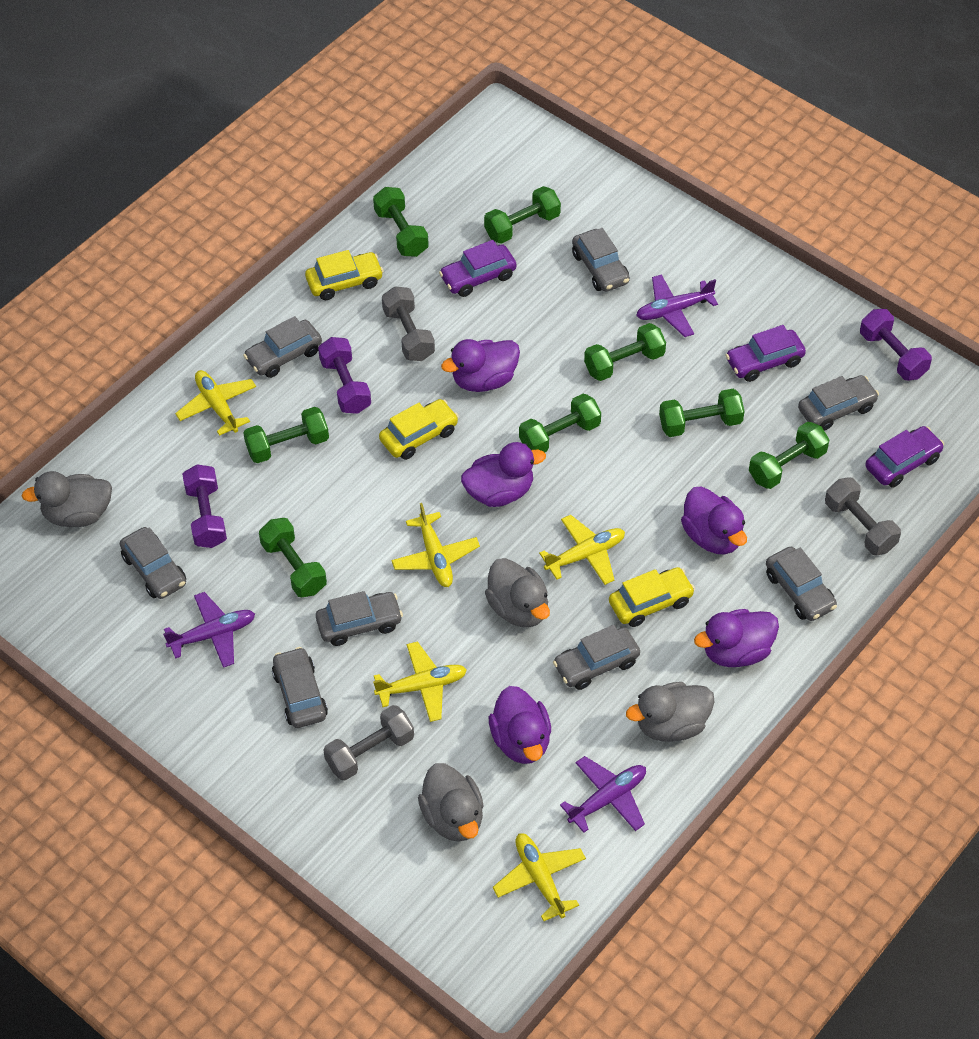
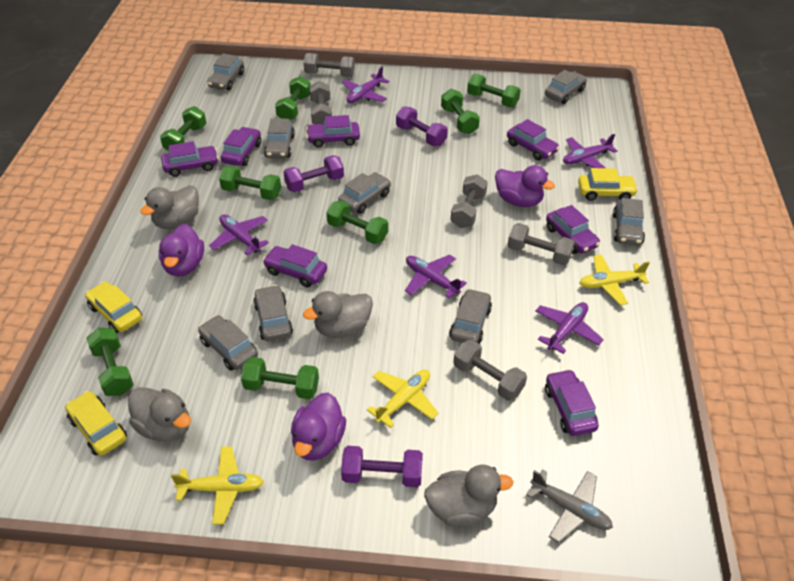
grey dumbbell: 3 -> 5
grey plane: 0 -> 1
purple car: 3 -> 7
purple duck: 5 -> 3
purple plane: 3 -> 5
yellow plane: 5 -> 3

